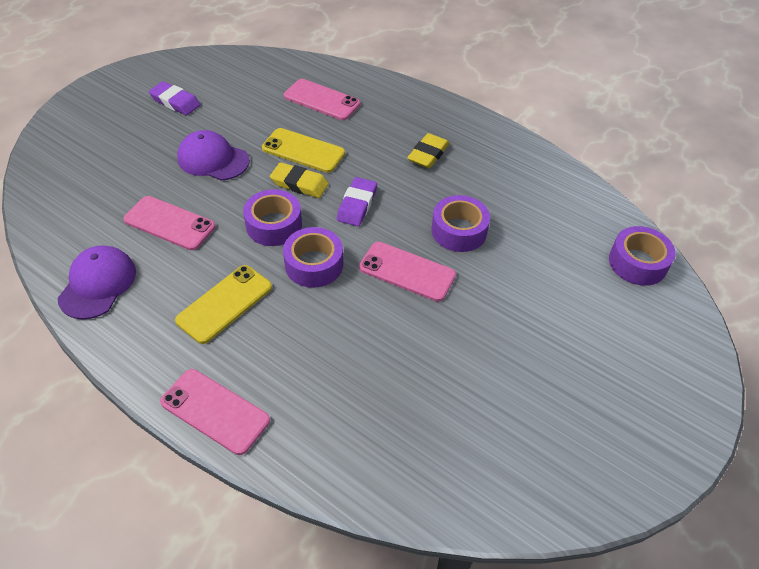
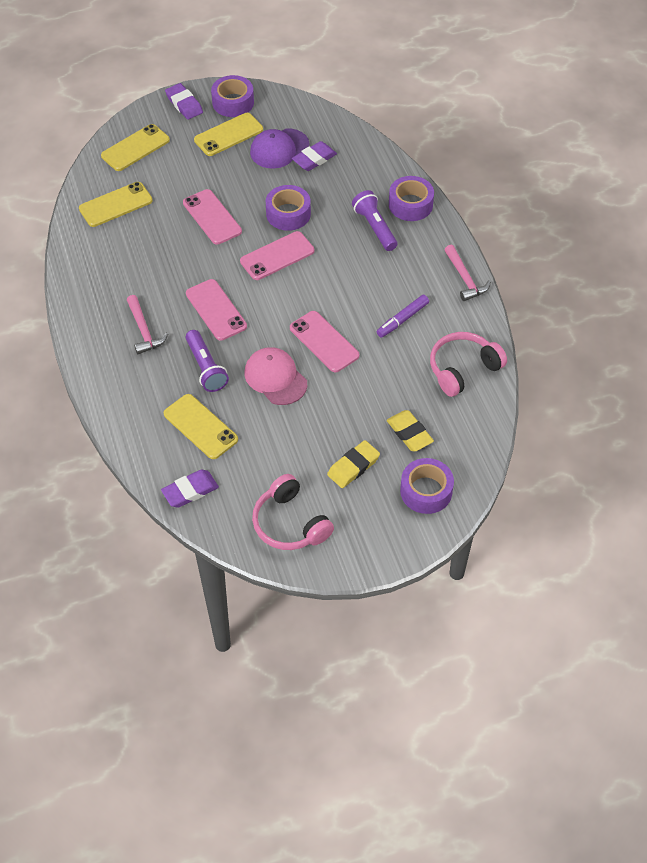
pink cap: 0 -> 1
pink hammer: 0 -> 2
pink headphones: 0 -> 2
purple cap: 2 -> 1
purple eraser: 2 -> 3
purple flashlight: 0 -> 2
purple marker: 0 -> 1
yellow phone: 2 -> 4

